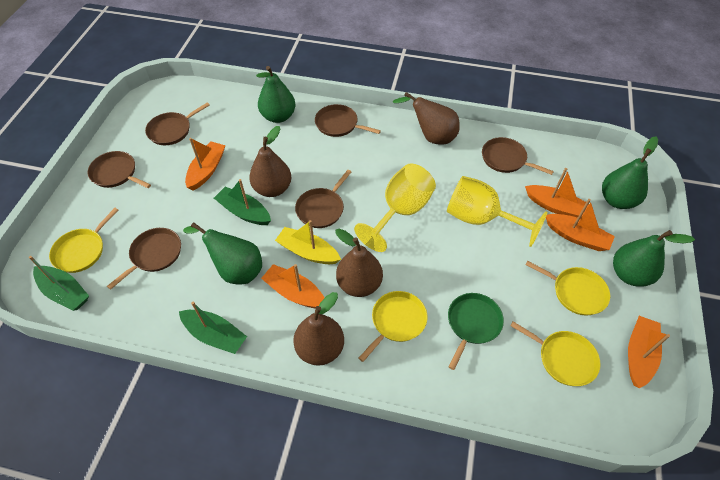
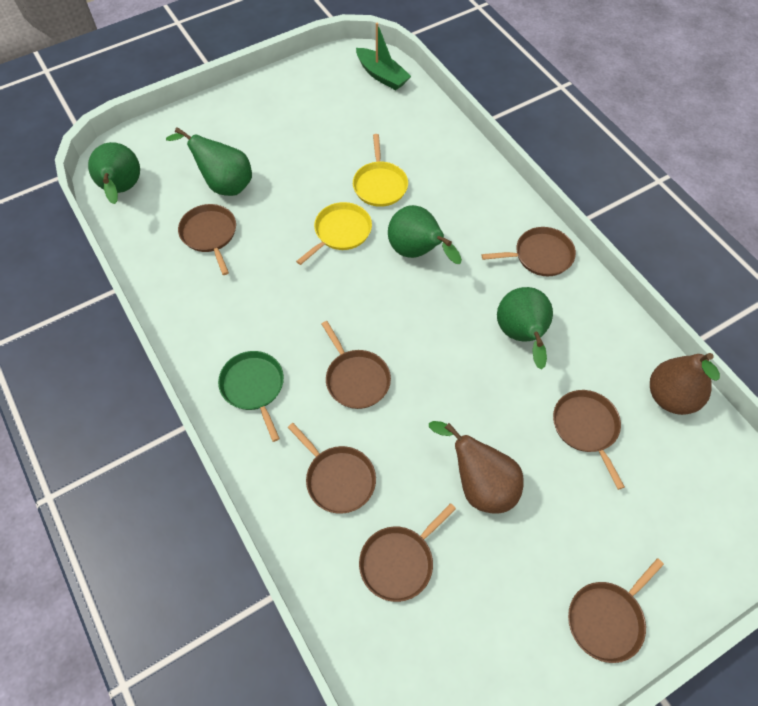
brown pan: 6 -> 7
brown pear: 4 -> 2
green boat: 3 -> 1
orange boat: 5 -> 0
yellow boat: 1 -> 0
yellow goblet: 2 -> 0
yellow pan: 4 -> 2

